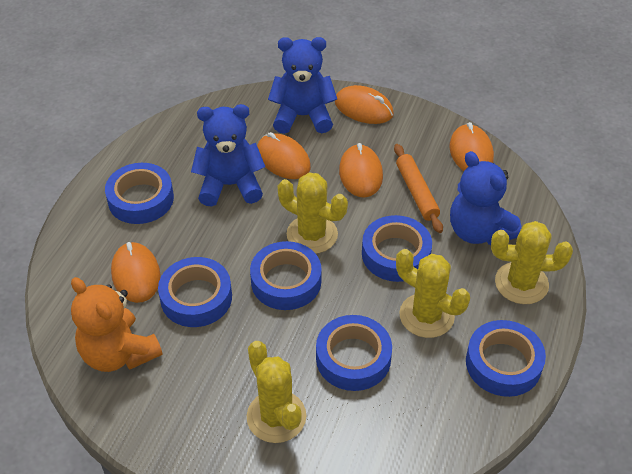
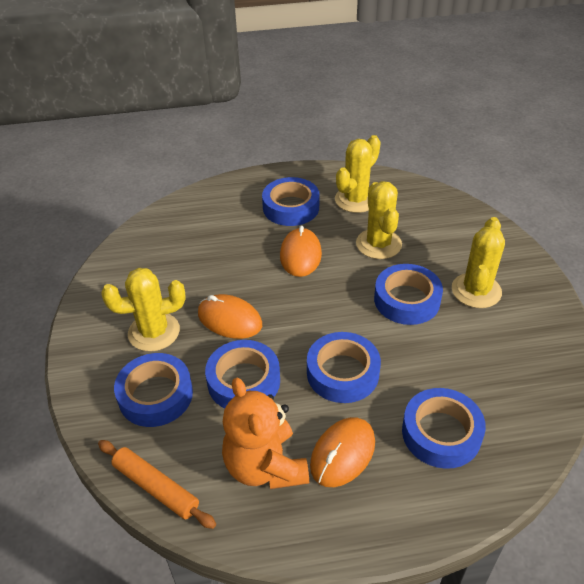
blue teddy bear: 3 -> 0
orange mouse: 5 -> 3

